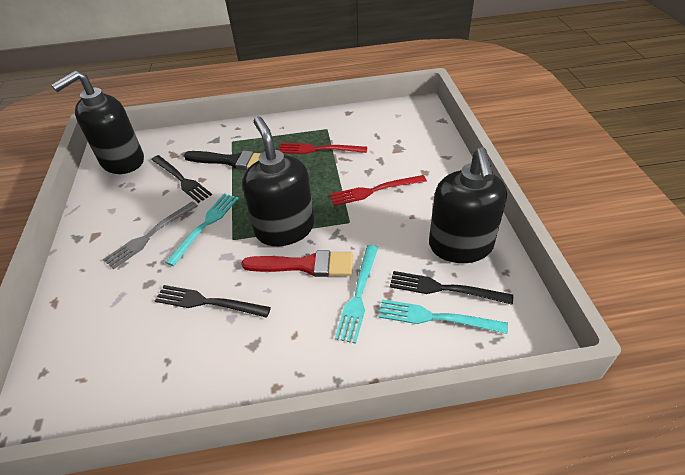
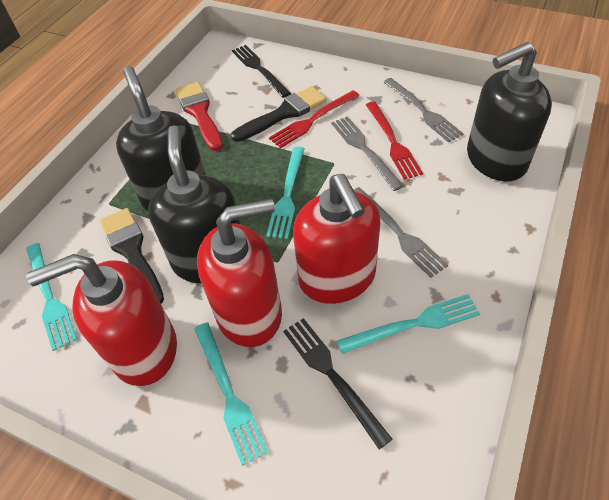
black brush: 1 -> 2
black fork: 3 -> 2
grey fork: 1 -> 3
red soap dispenser: 0 -> 3
turquoise fork: 3 -> 4

